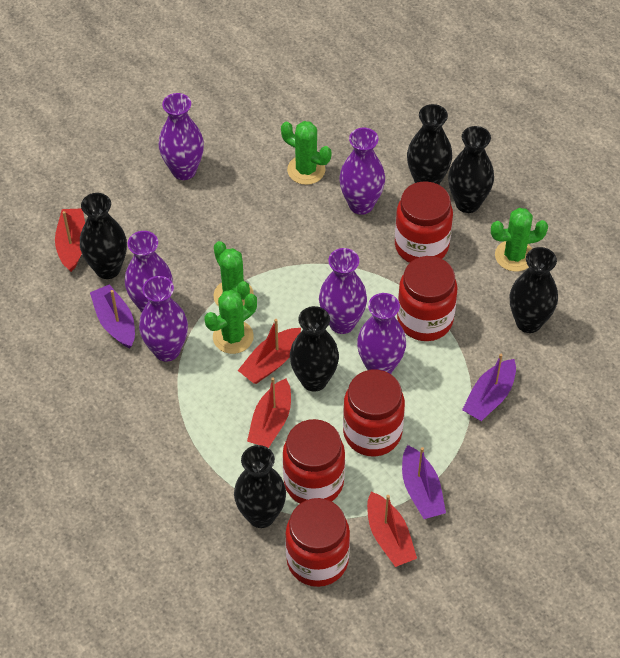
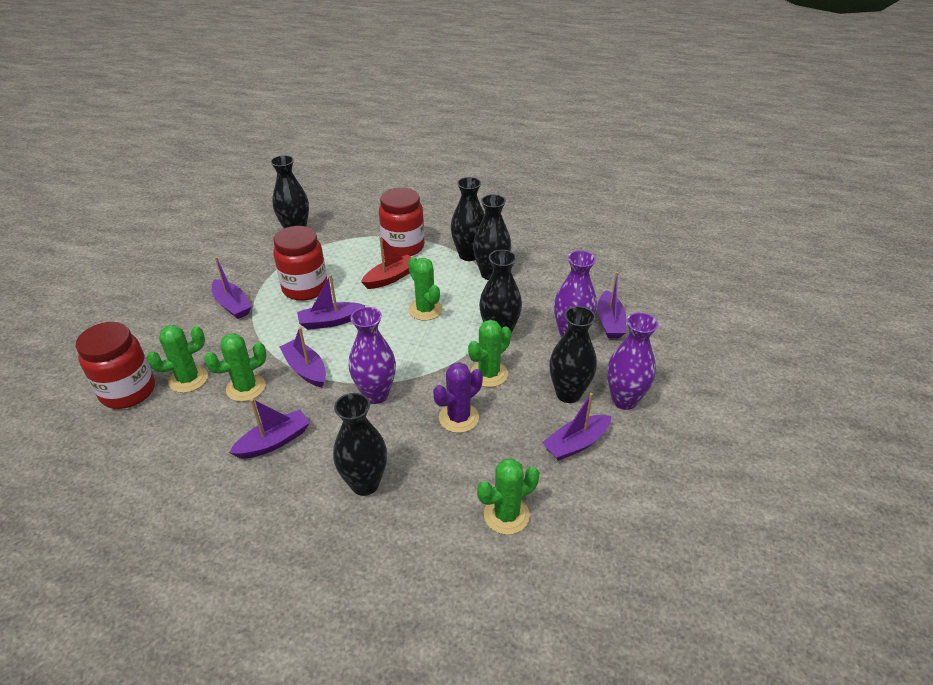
green cactus: 4 -> 5
purple boat: 3 -> 6
purple cactus: 0 -> 1
purple vase: 6 -> 3
red boat: 4 -> 1
red jar: 5 -> 3

